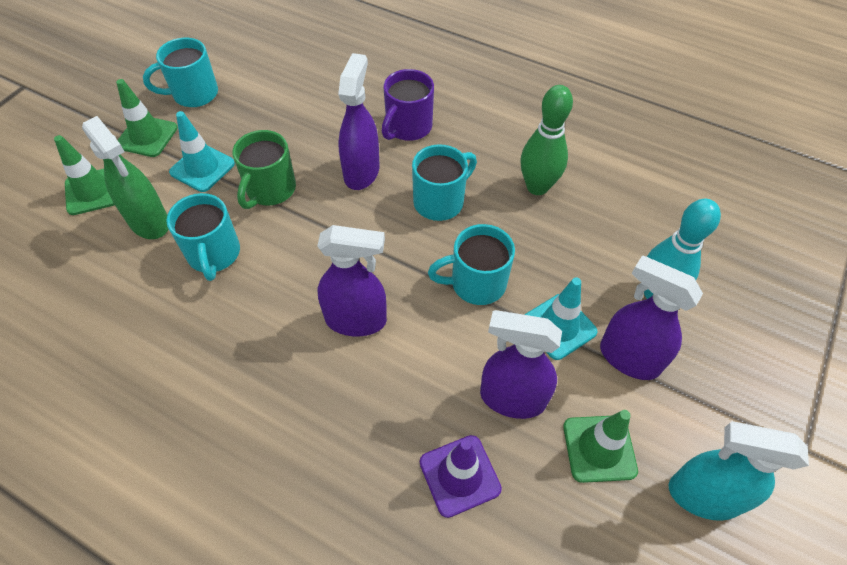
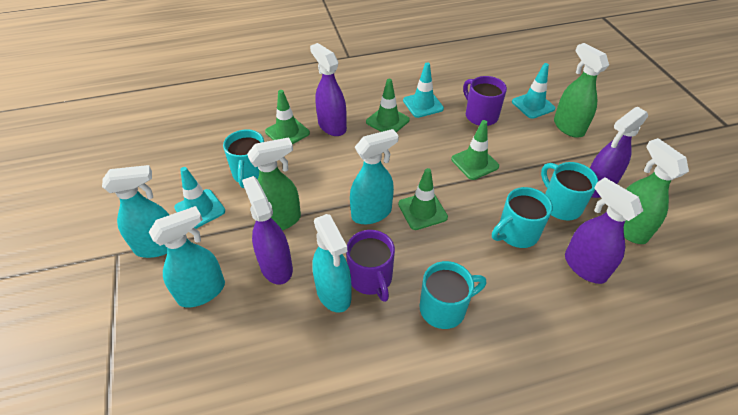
green bowling pin: 1 -> 0
green mug: 1 -> 0
green spray bottle: 1 -> 3
green traffic cone: 3 -> 4
purple mug: 1 -> 2
purple traffic cone: 1 -> 0
turquoise bowling pin: 1 -> 0
turquoise spray bottle: 1 -> 4
turquoise traffic cone: 2 -> 3

